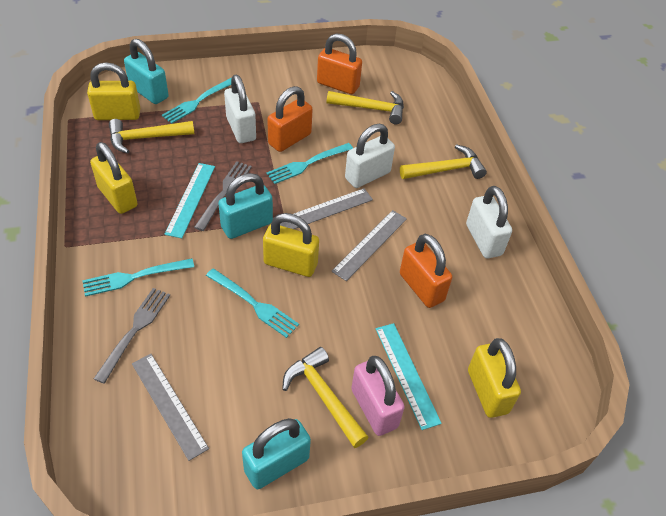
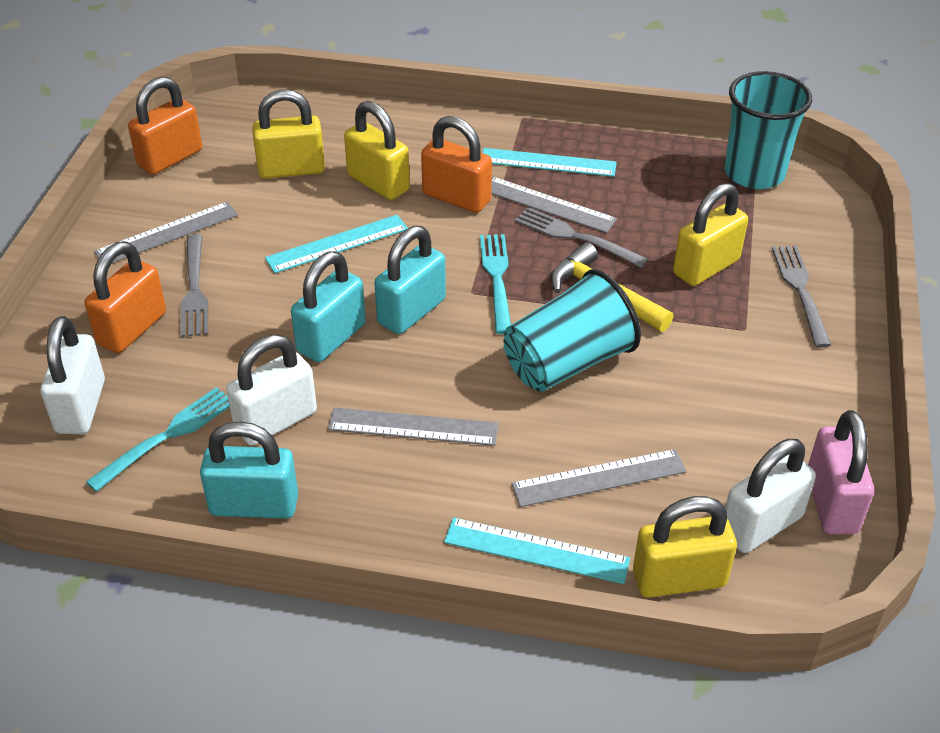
grey fork: 2 -> 3
grey ruler: 3 -> 4
turquoise cup: 0 -> 2
turquoise fork: 4 -> 2
turquoise ruler: 2 -> 3
yellow hammer: 4 -> 1

